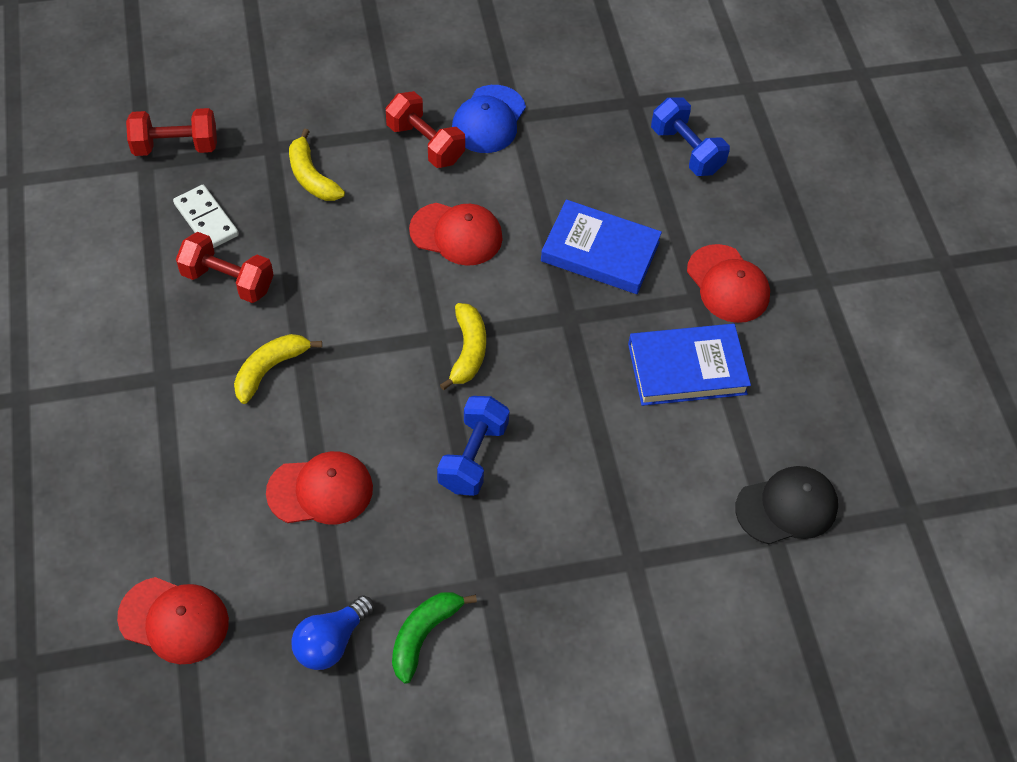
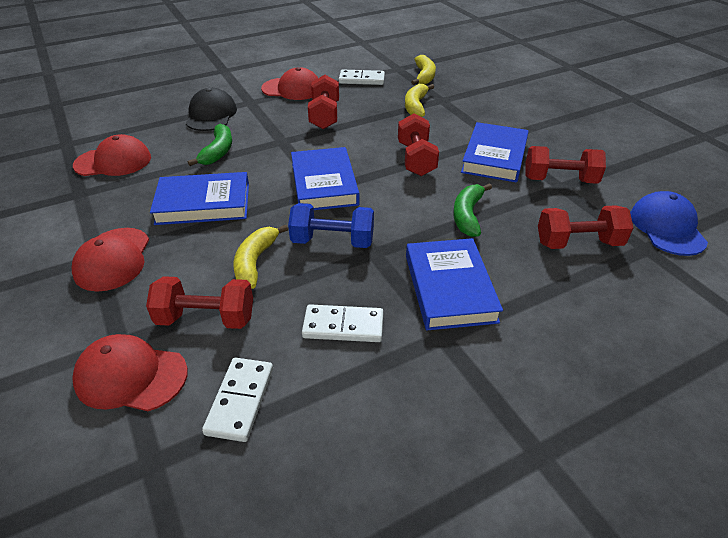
blue book: 2 -> 4
blue dumbbell: 2 -> 1
blue light bulb: 1 -> 0
green banana: 1 -> 2
red dumbbell: 3 -> 5
white domino: 1 -> 3

